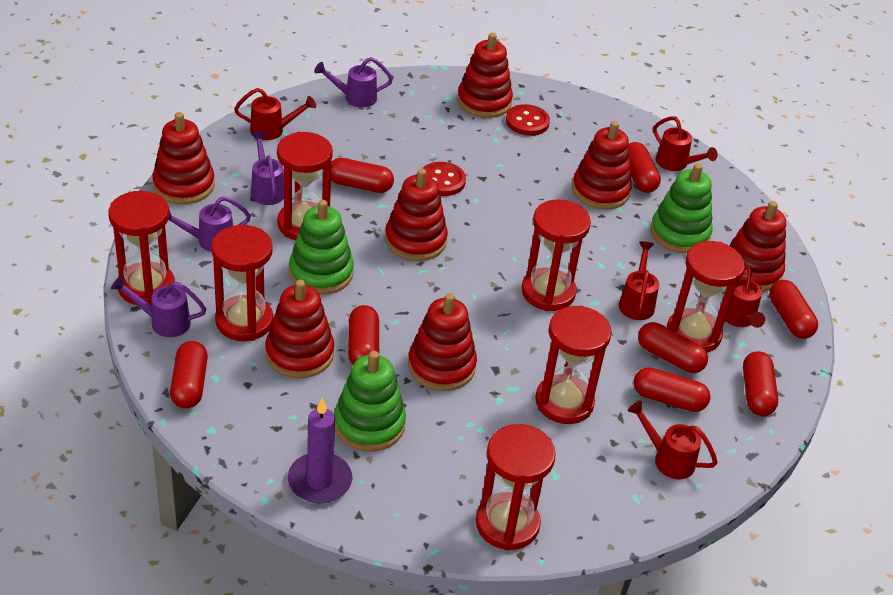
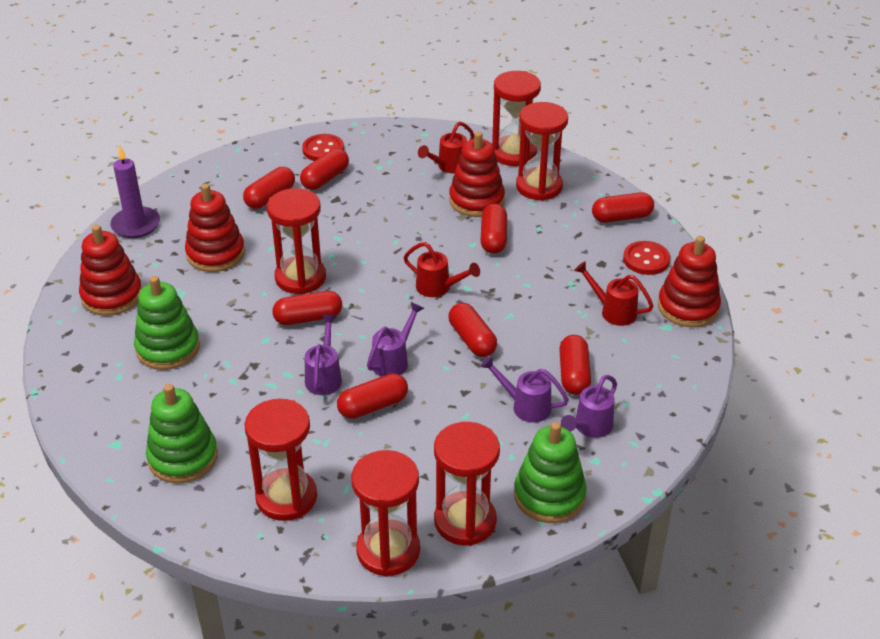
red hourglass: 7 -> 6
red stacking toy: 7 -> 4
red watering can: 5 -> 3

